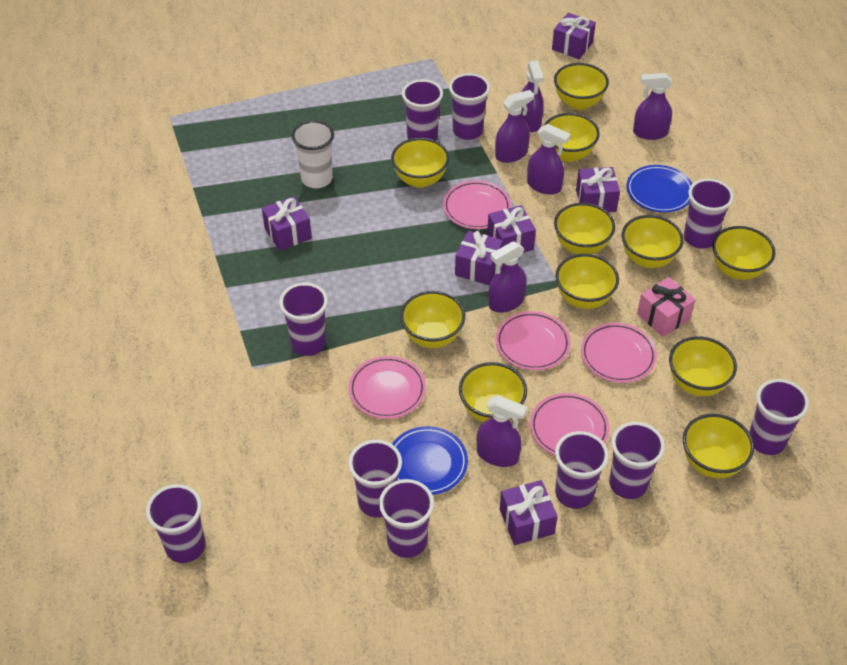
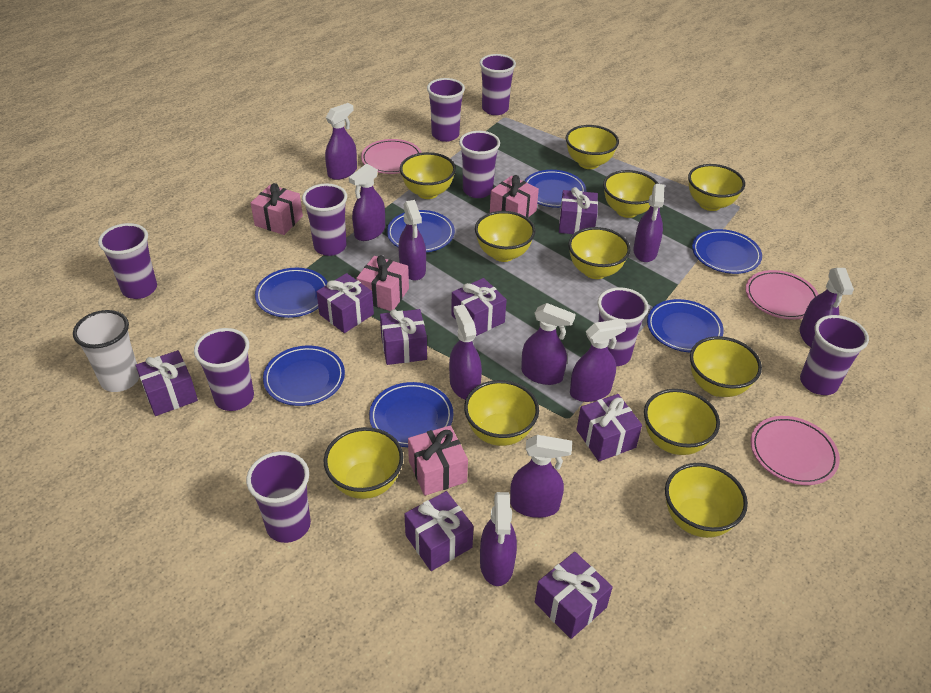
blue plate: 2 -> 7
pink gift: 1 -> 4
pink plate: 5 -> 3
purple cup: 10 -> 9
purple gift: 6 -> 8
purple spray bottle: 6 -> 10

